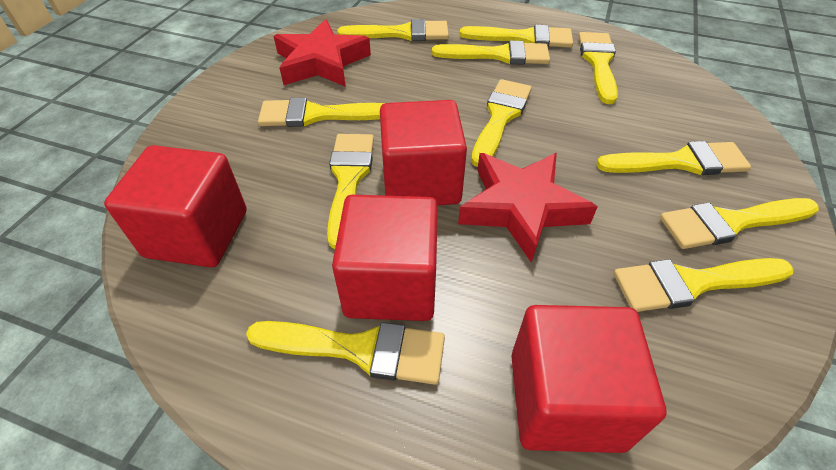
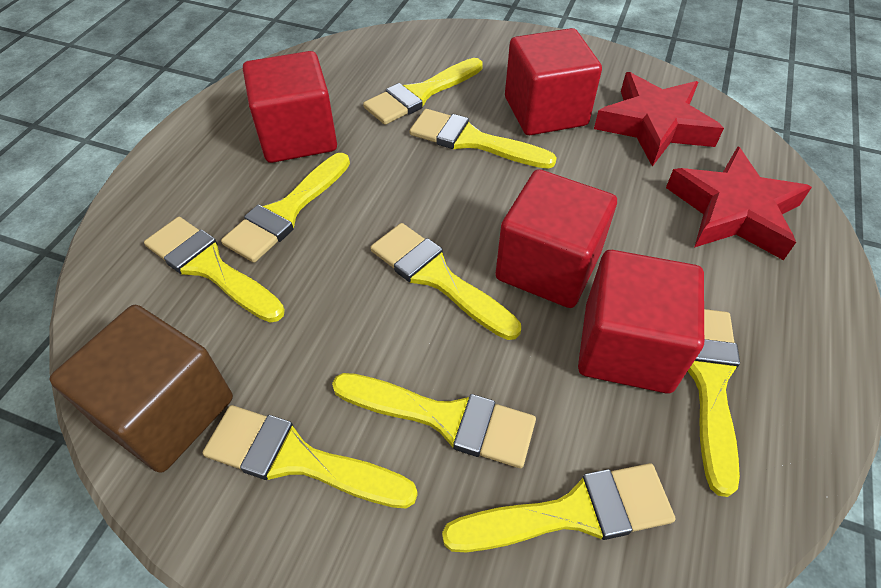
brown cube: 0 -> 1
yellow brush: 11 -> 9

